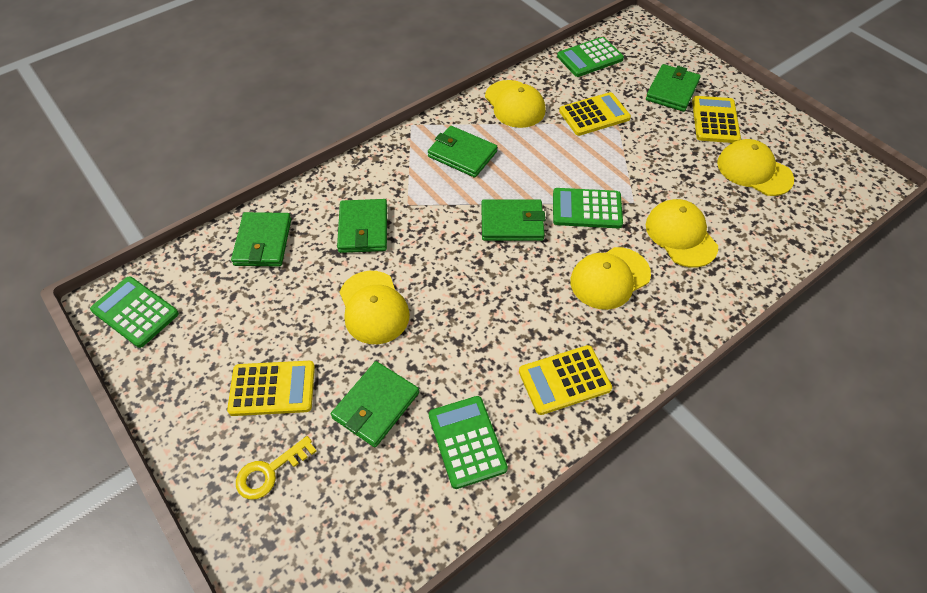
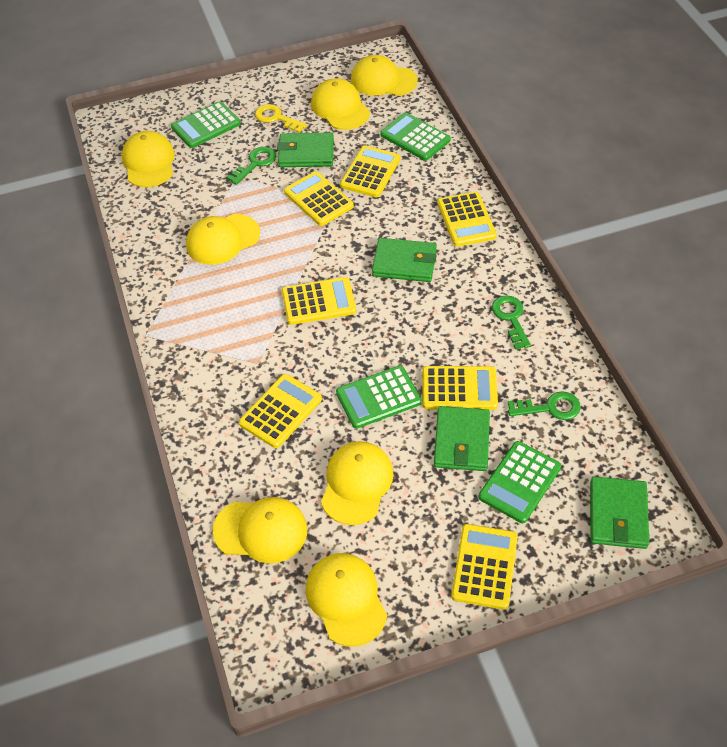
green key: 0 -> 3
green wallet: 6 -> 4
yellow calculator: 4 -> 7
yellow cap: 5 -> 7

